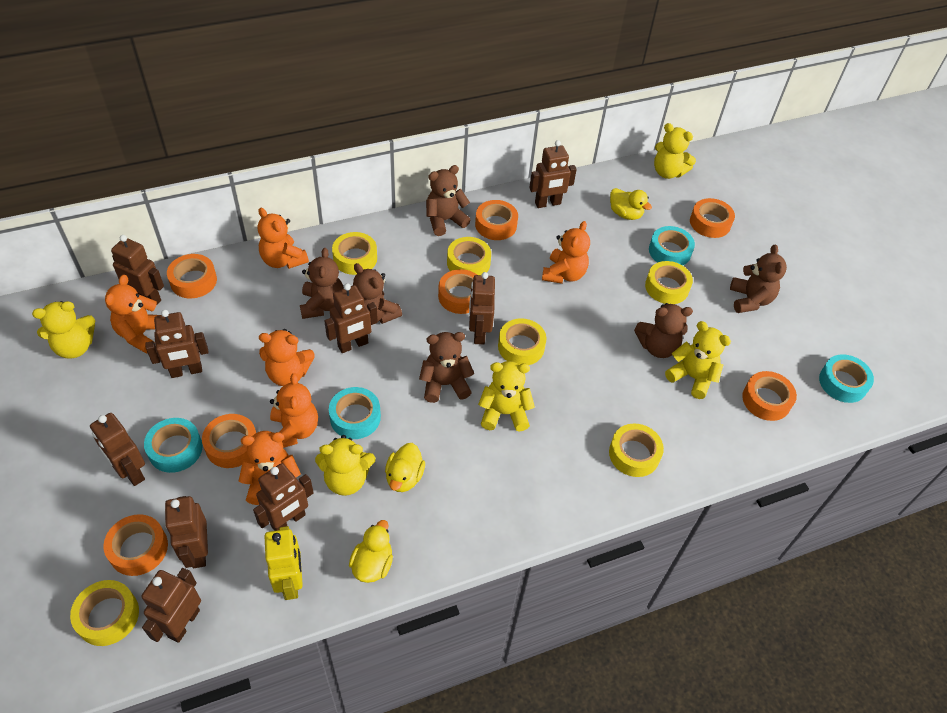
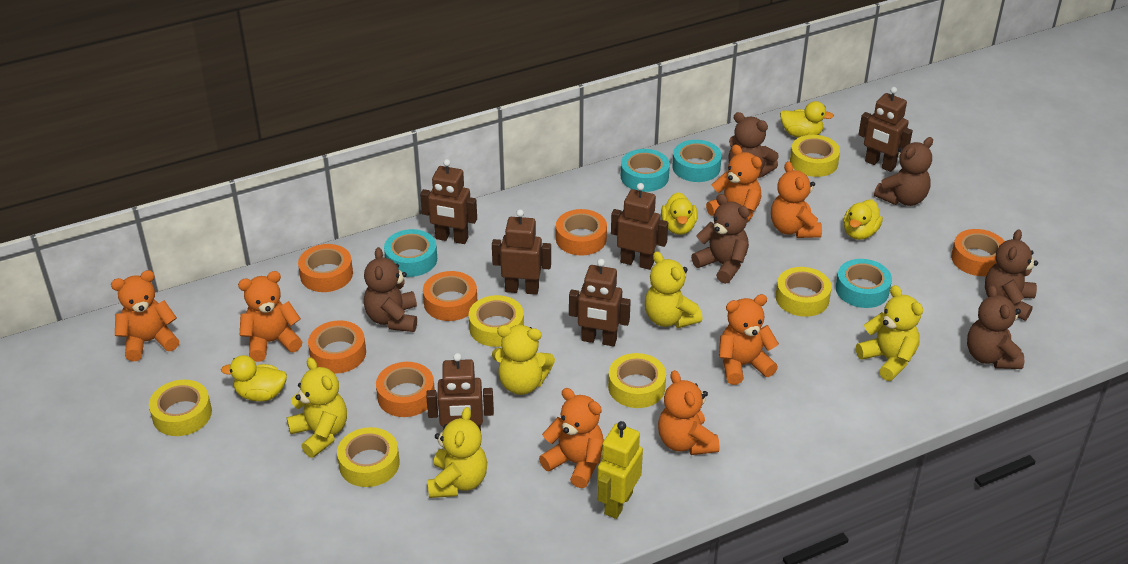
brown robot: 9 -> 6
orange tape: 7 -> 6
orange teddy bear: 6 -> 7
yellow duck: 3 -> 4

